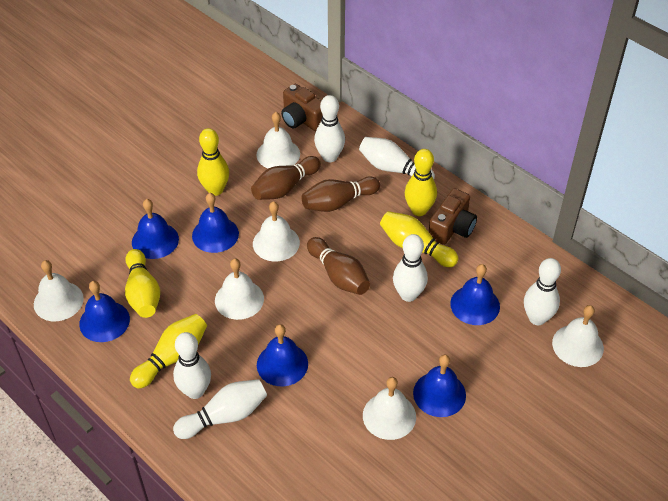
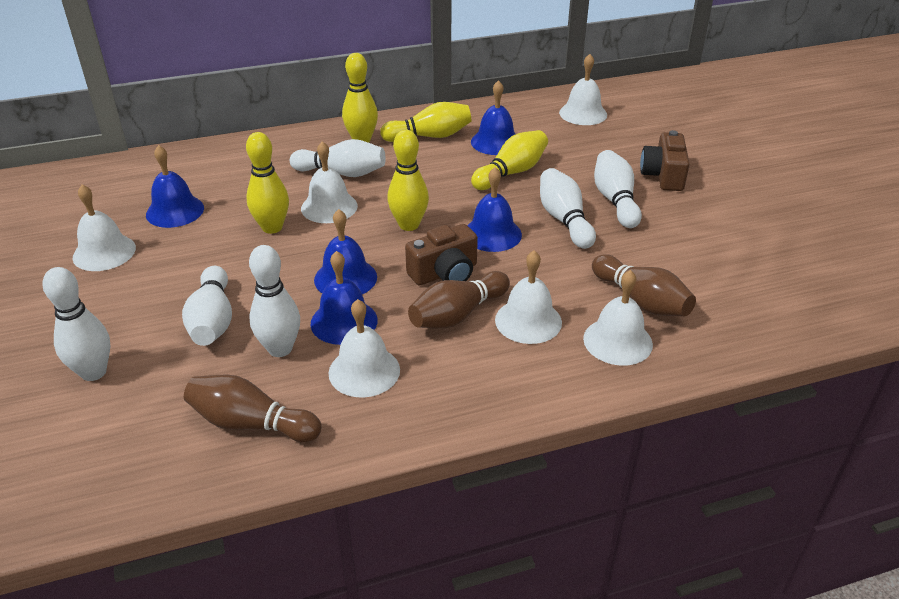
blue bell: 6 -> 5

